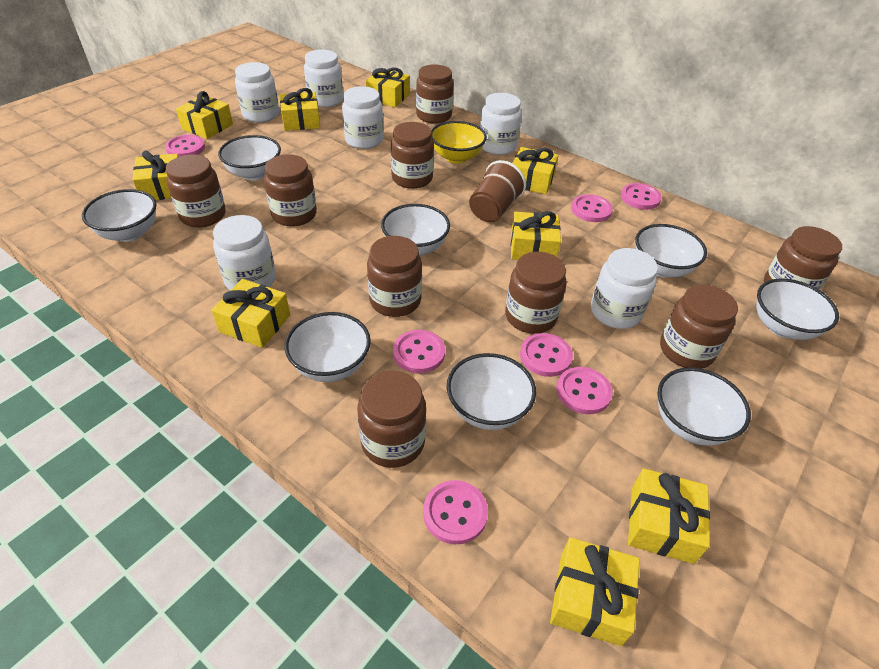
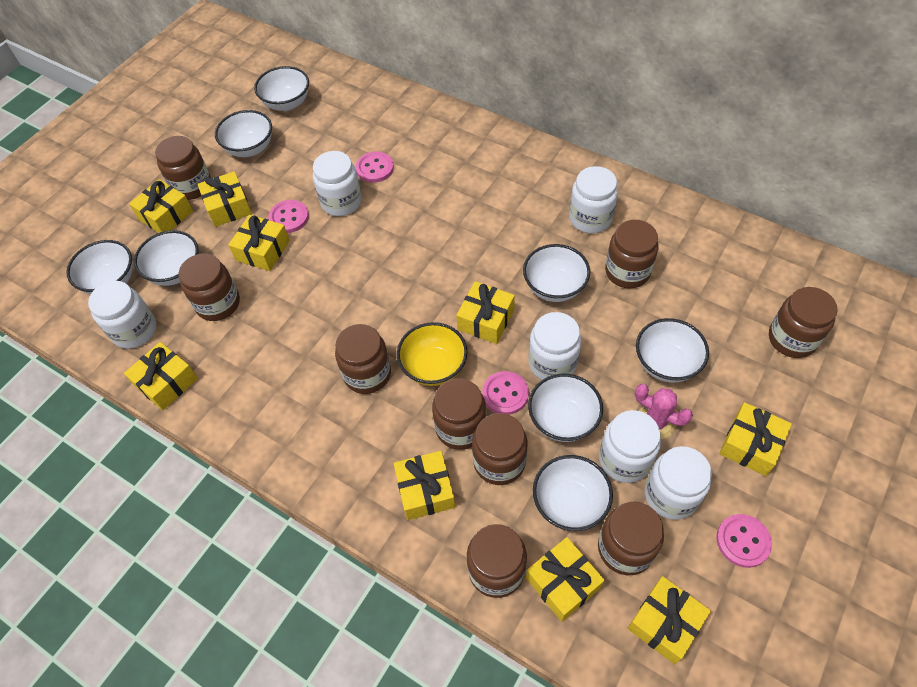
brown cup: 1 -> 0
pink button: 7 -> 4
pink cactus: 0 -> 1

